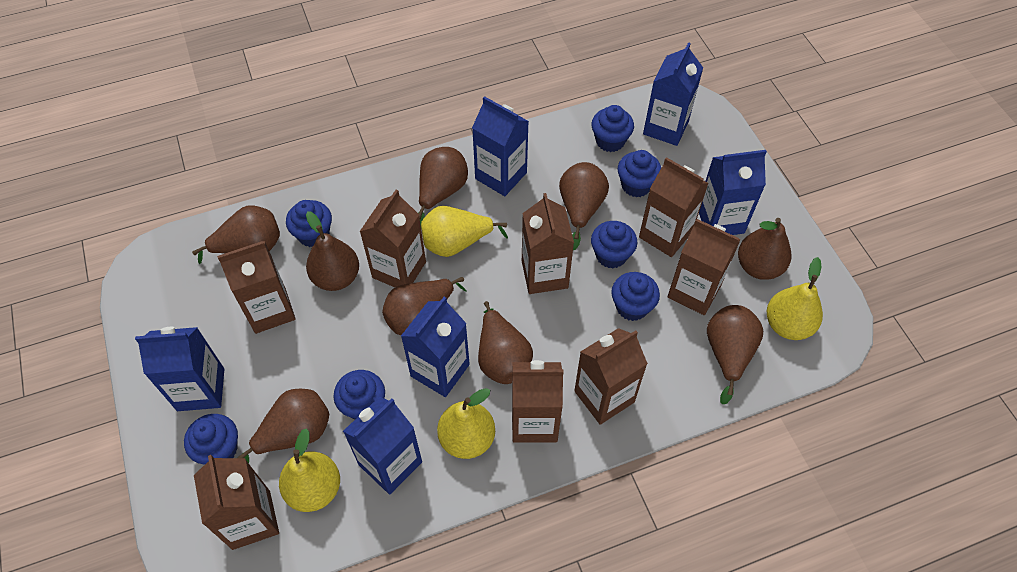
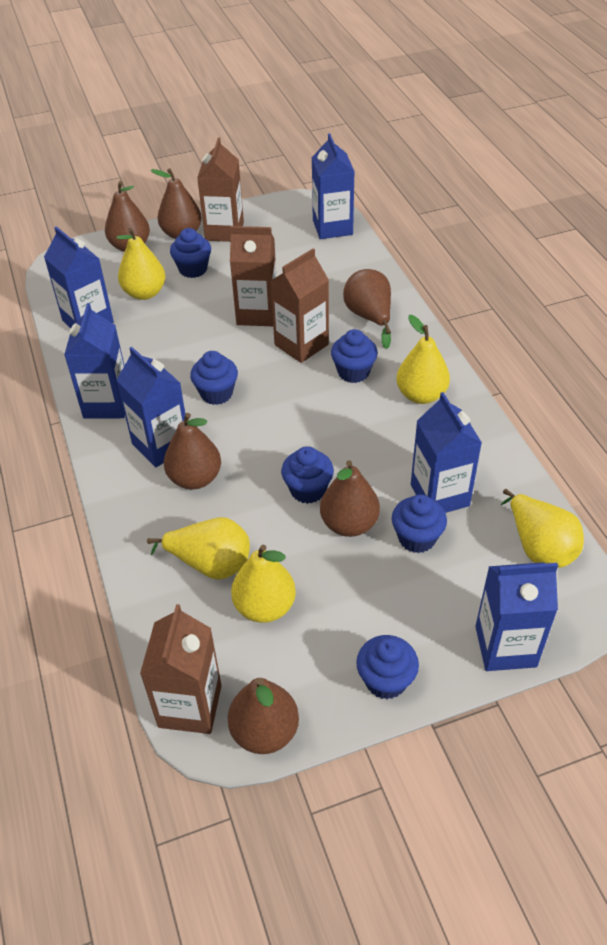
blue cupcake: 7 -> 6
brown carton: 8 -> 4
brown pear: 9 -> 6
yellow pear: 4 -> 5

